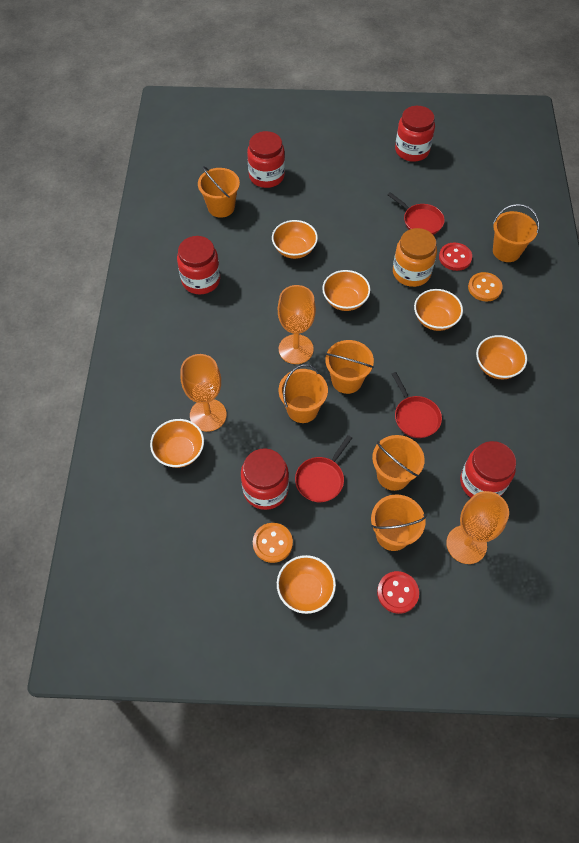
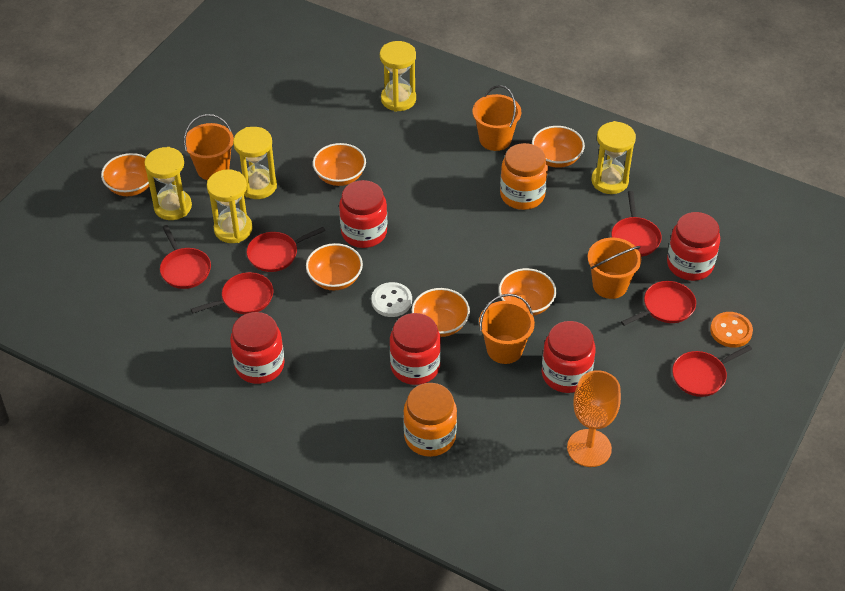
orange bucket: 6 -> 4
orange button: 2 -> 1
orange goblet: 3 -> 1
orange jar: 1 -> 2
red button: 2 -> 0
red pan: 3 -> 6
white button: 0 -> 1
yellow hourglass: 0 -> 5

